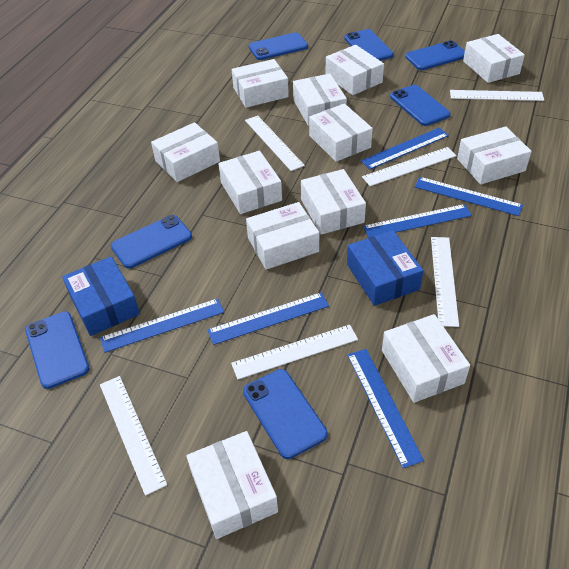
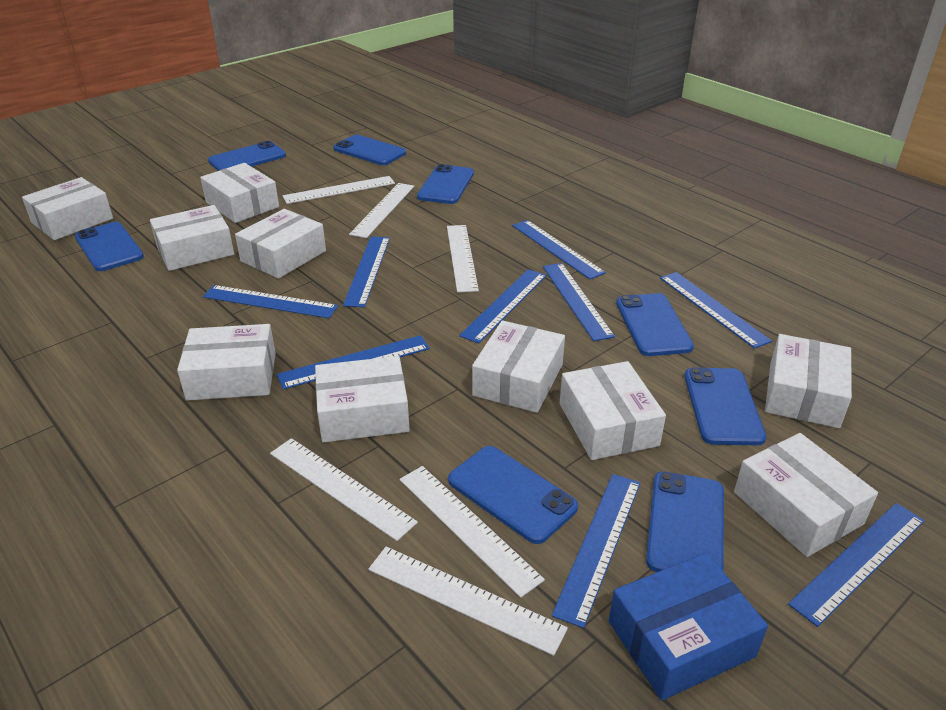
blue box: 2 -> 1
blue phone: 7 -> 8
blue ruler: 6 -> 9
white box: 12 -> 10

